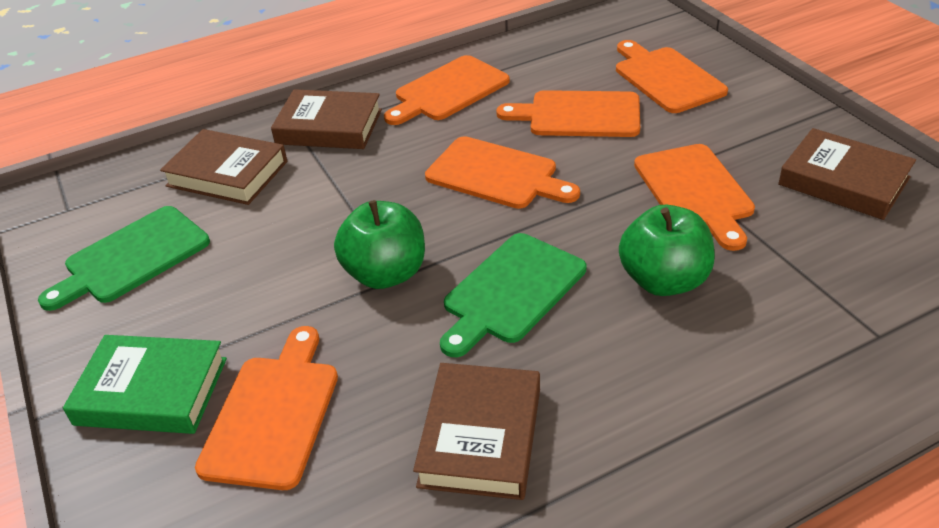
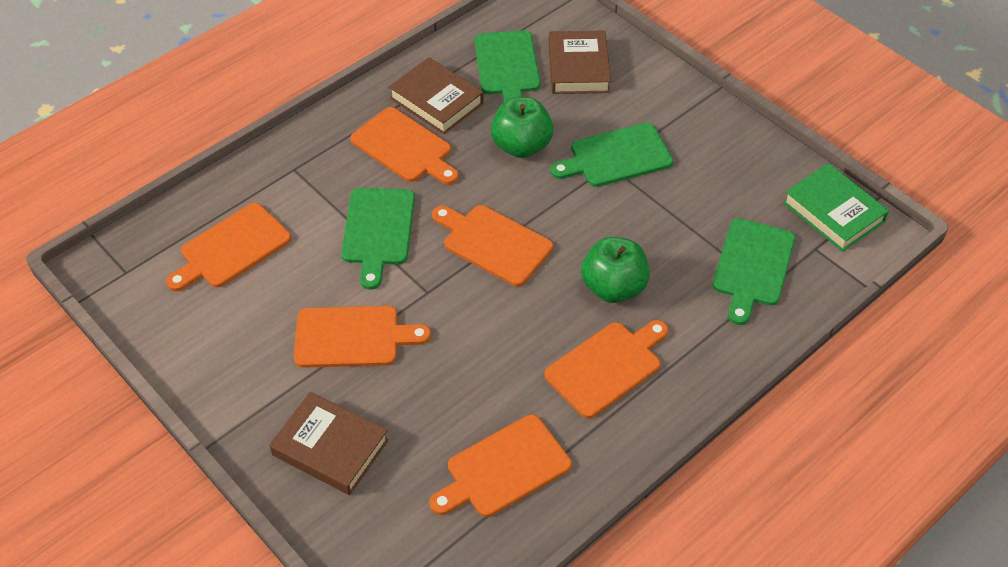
brown book: 4 -> 3
green cutting board: 2 -> 4

